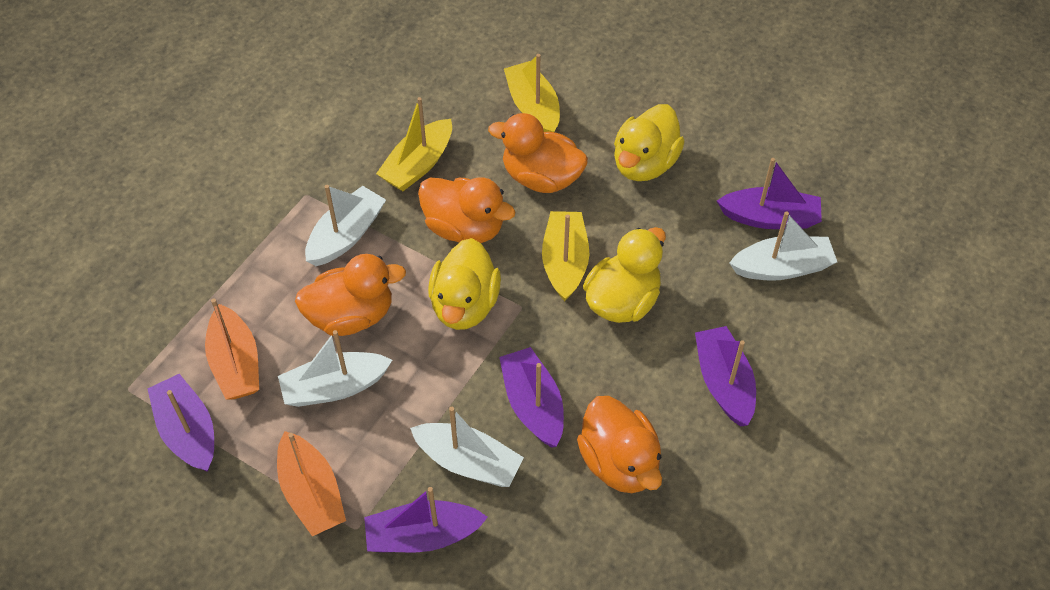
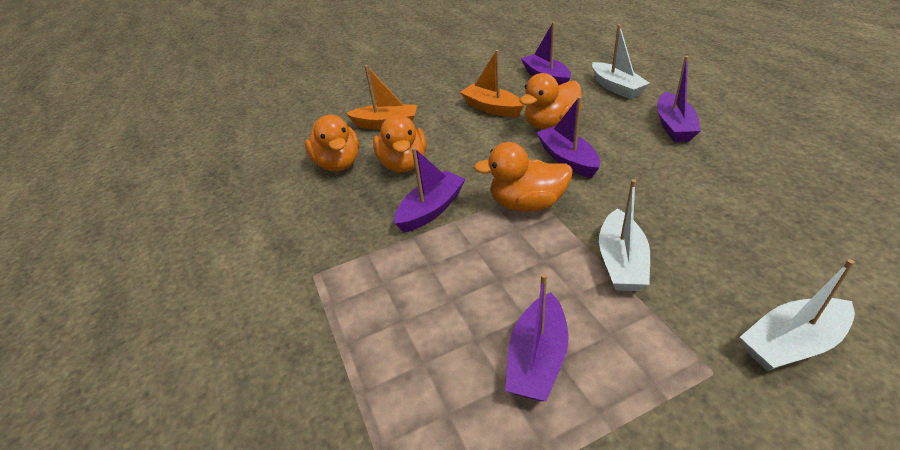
white boat: 4 -> 3
yellow boat: 3 -> 0
yellow duck: 3 -> 0

